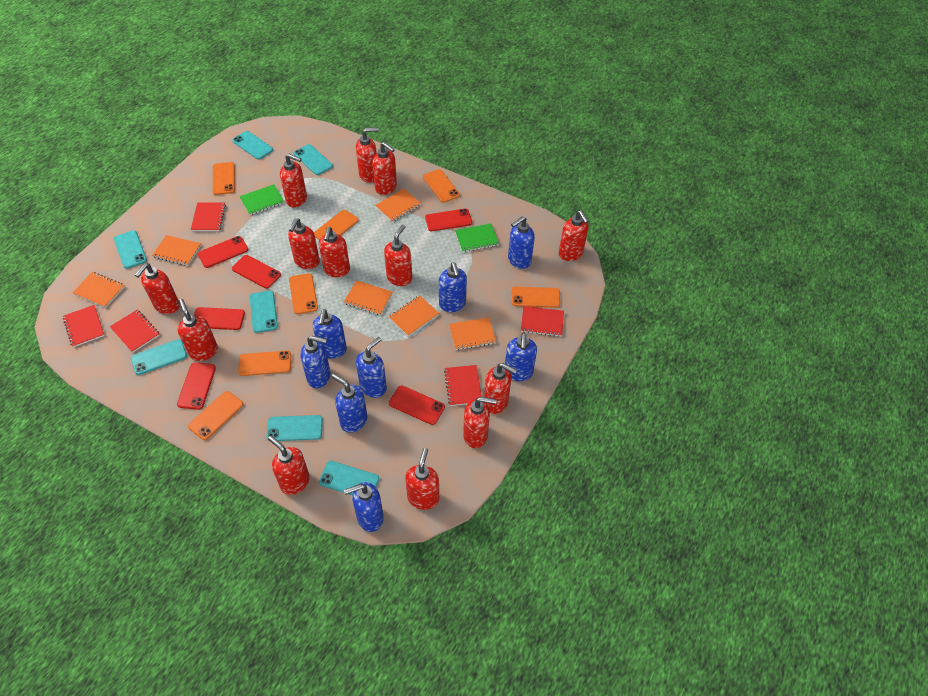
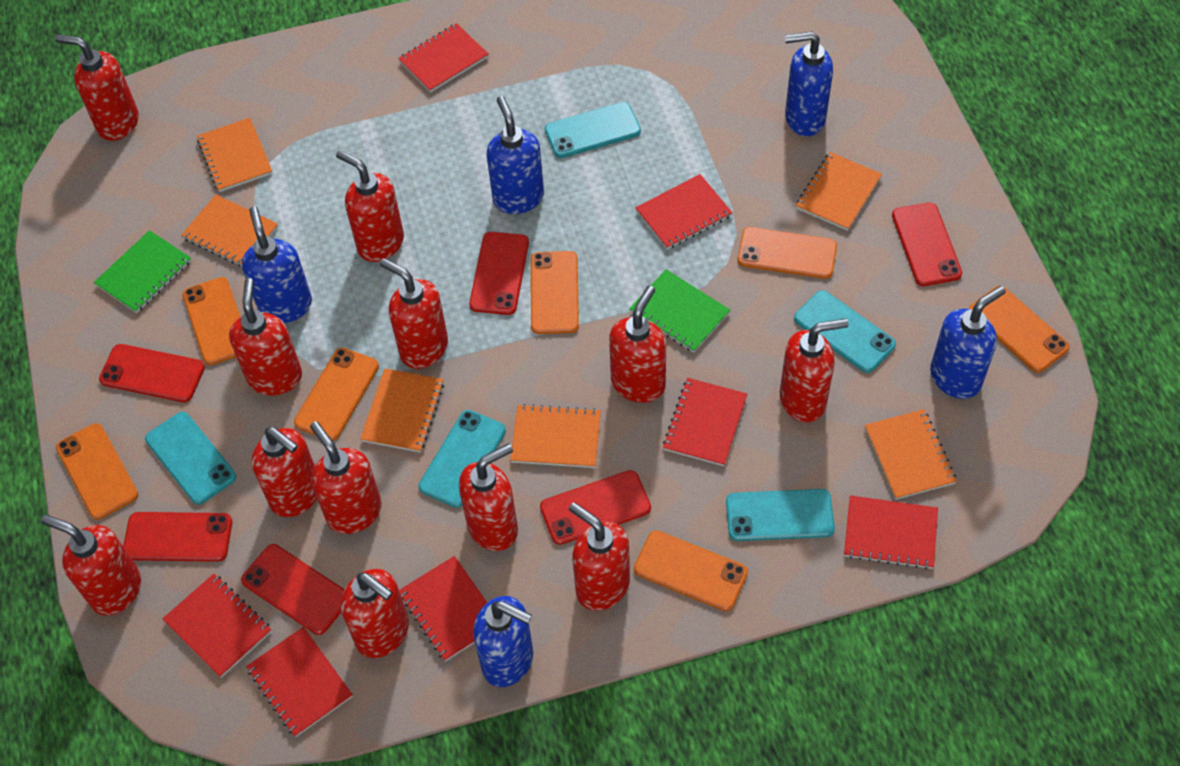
blue soap dispenser: 8 -> 5
red notebook: 5 -> 7
red soap dispenser: 13 -> 12
turquoise phone: 7 -> 5

